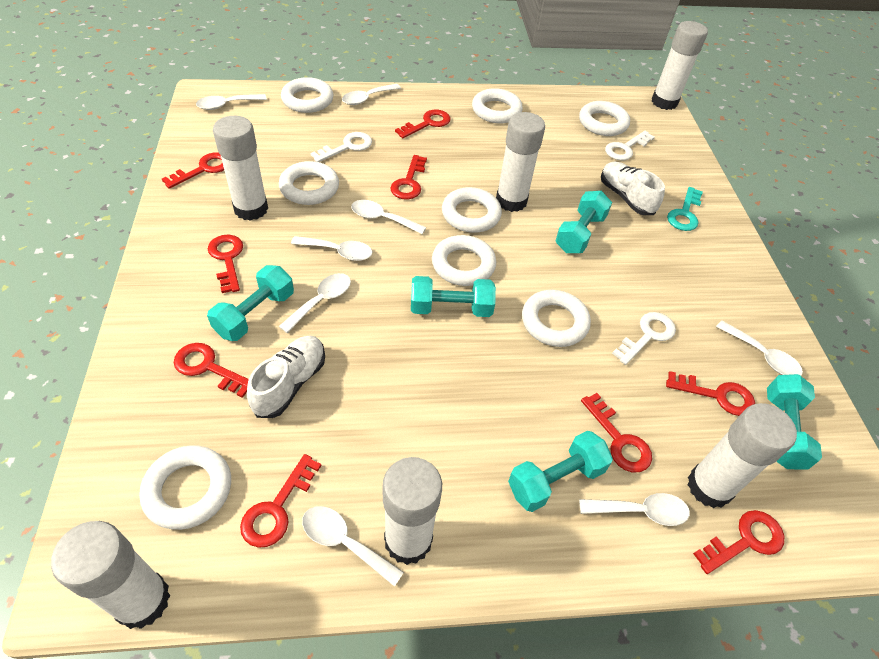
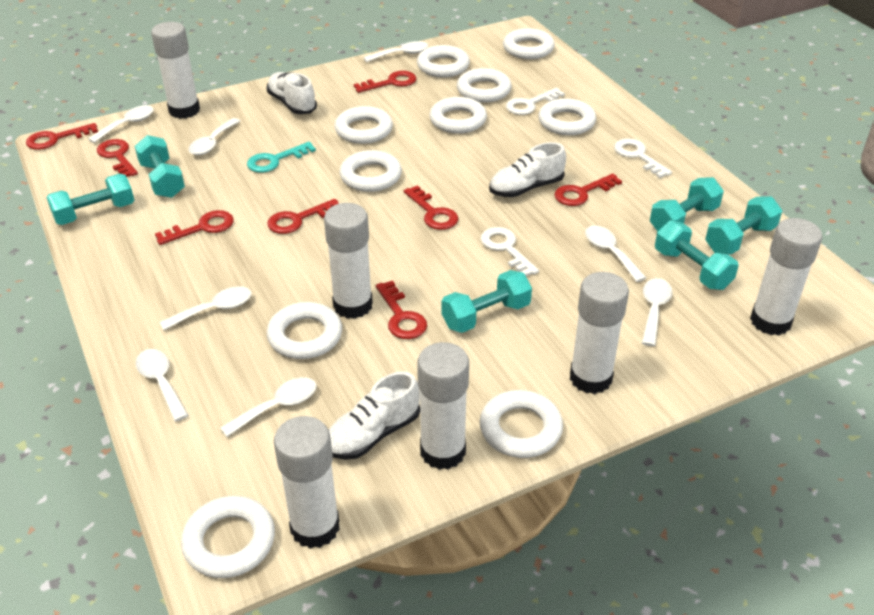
red key: 9 -> 8
turquoise dumbbell: 5 -> 6
white ring: 8 -> 10
white shoe: 2 -> 3

